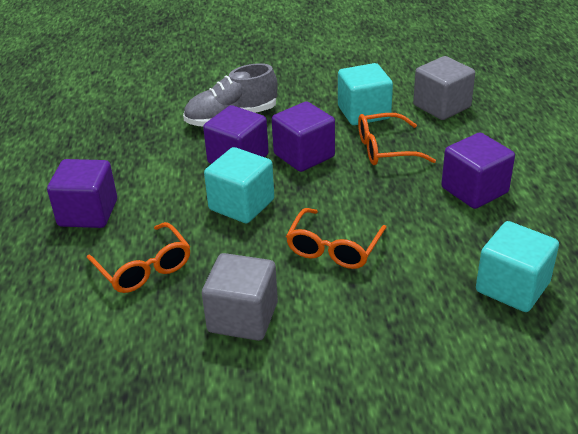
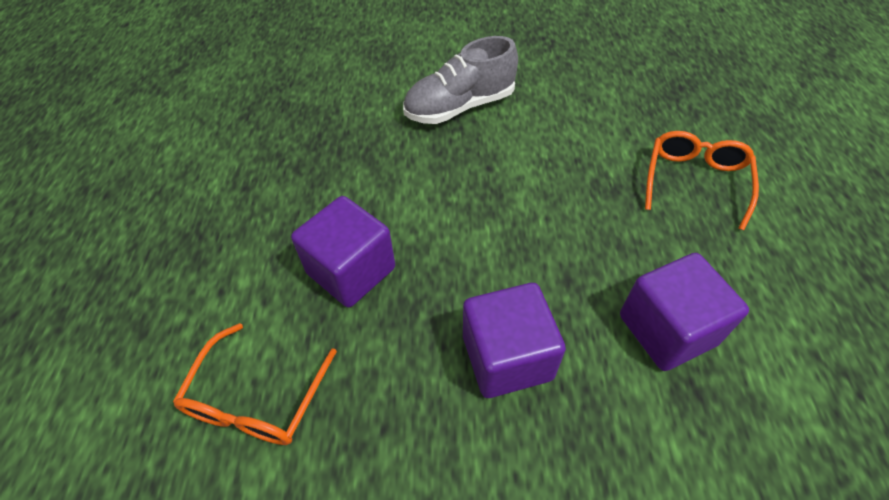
grey cube: 2 -> 0
orange glasses: 3 -> 2
purple cube: 4 -> 3
turquoise cube: 3 -> 0

